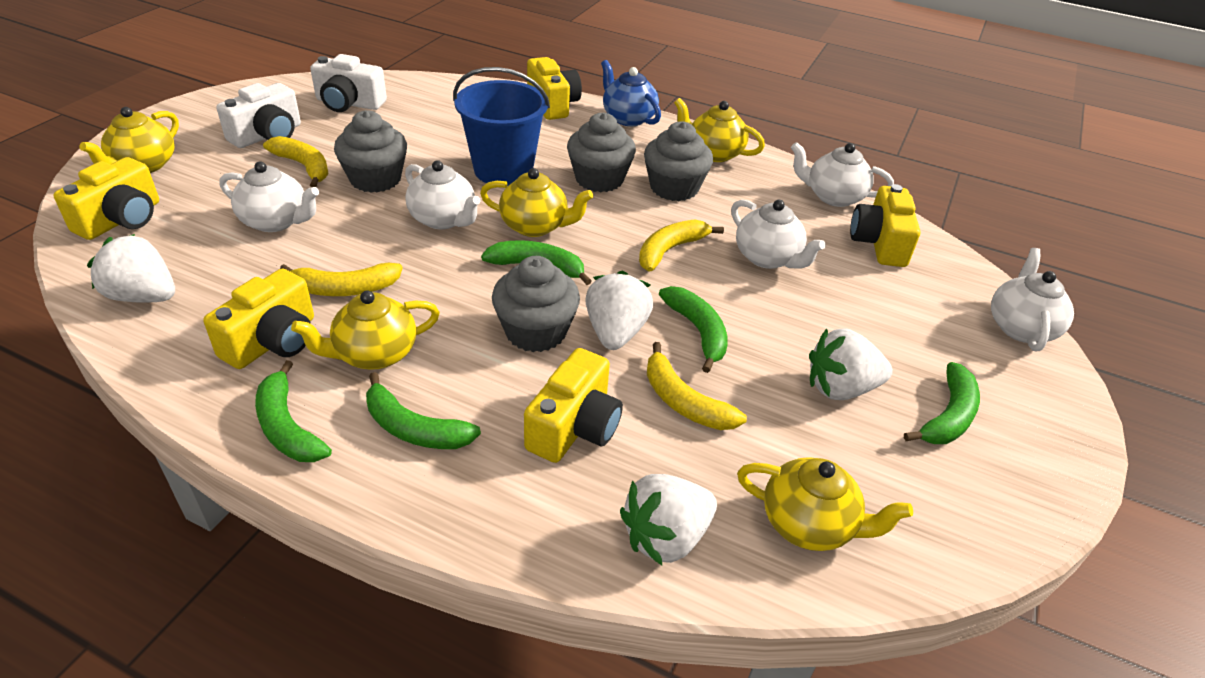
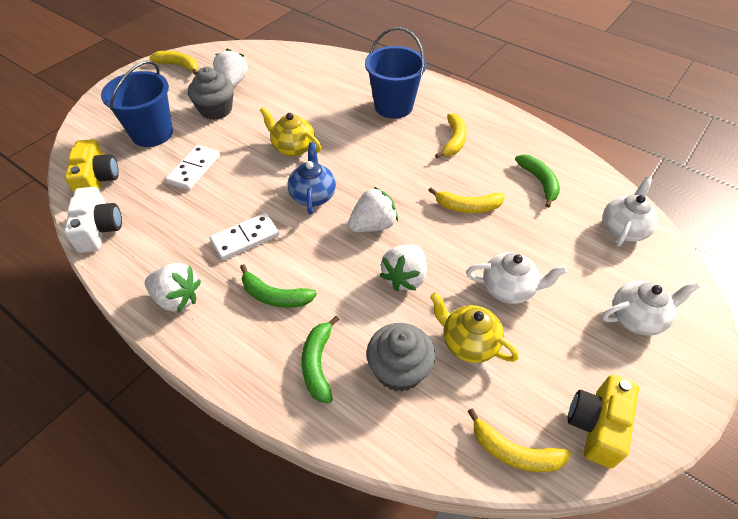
blue bucket: 1 -> 2
green banana: 5 -> 3
grey cupcake: 4 -> 2
white camera: 2 -> 1
white domino: 0 -> 2
white teapot: 5 -> 3
yellow camera: 5 -> 2
yellow teapot: 5 -> 2

